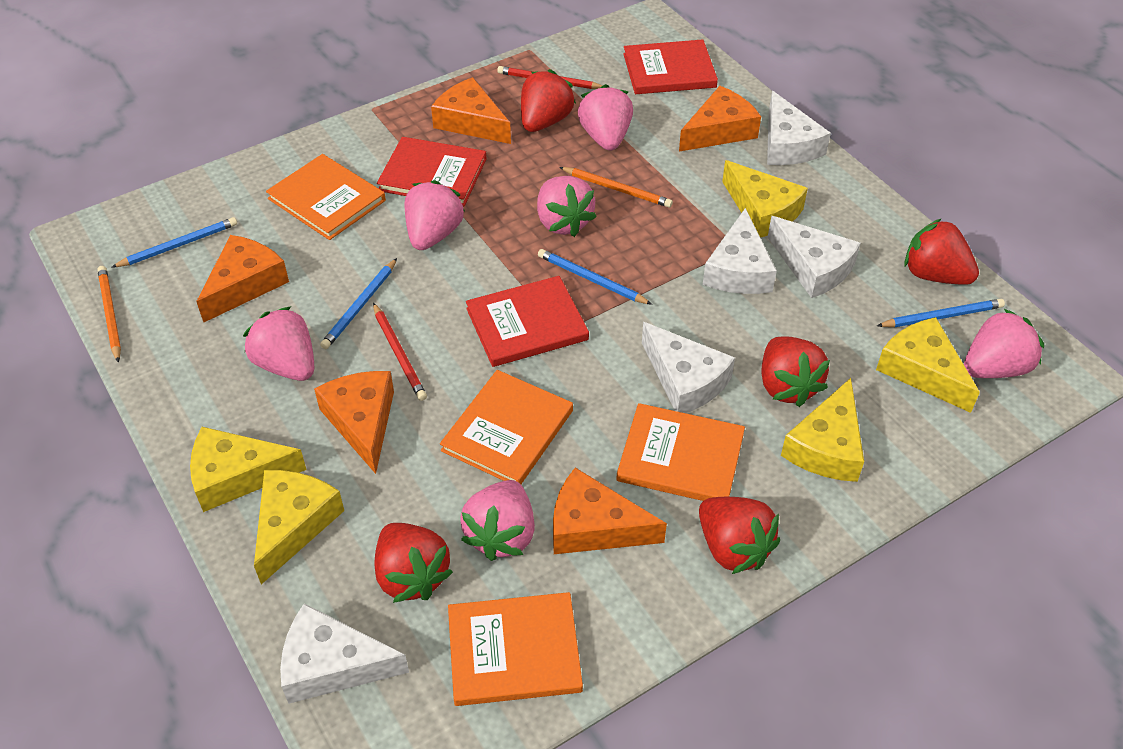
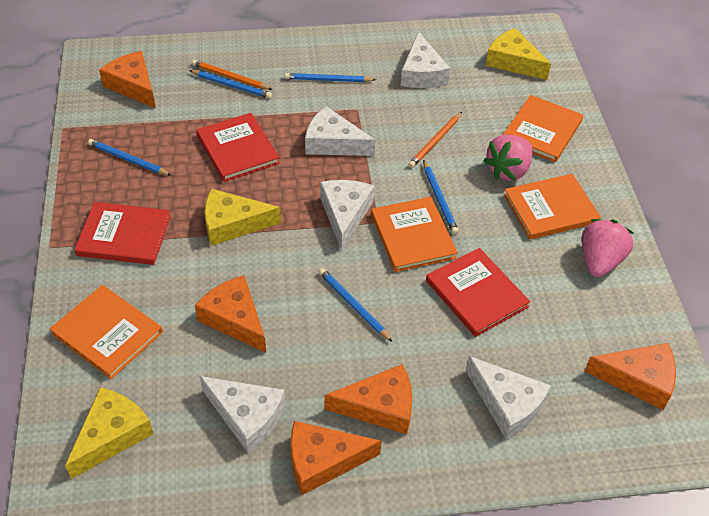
blue pencil: 4 -> 5
pink strawberry: 6 -> 2
red pencil: 2 -> 0
red strawberry: 5 -> 0
yellow cheese: 5 -> 3

